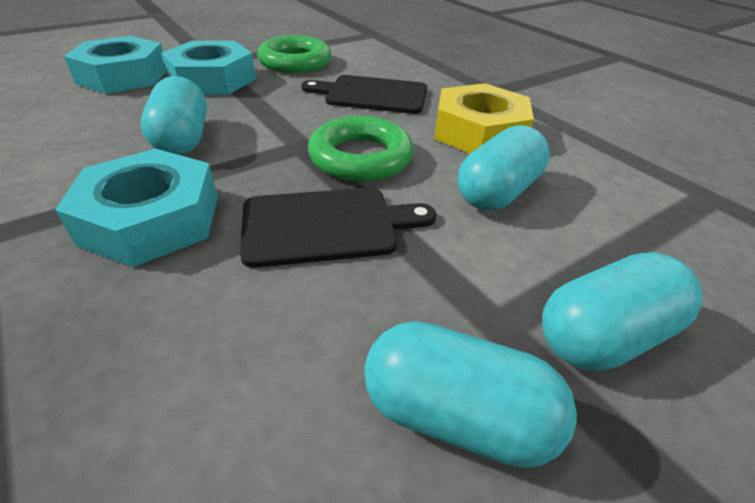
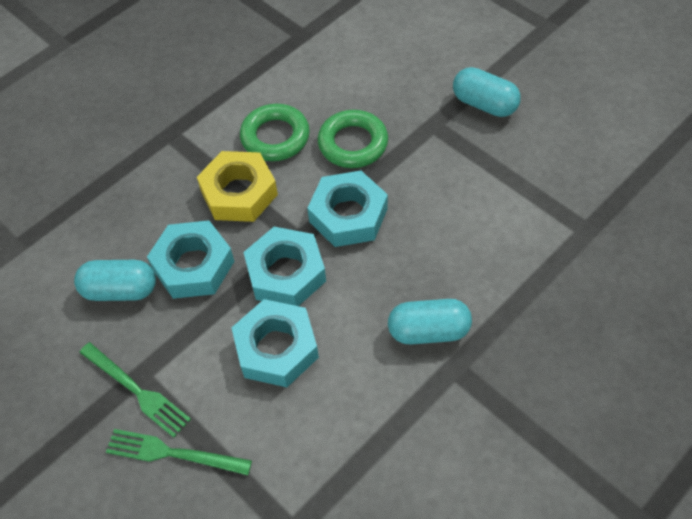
black cutting board: 2 -> 0
green fork: 0 -> 2
turquoise capsule: 4 -> 3
turquoise nut: 3 -> 4

